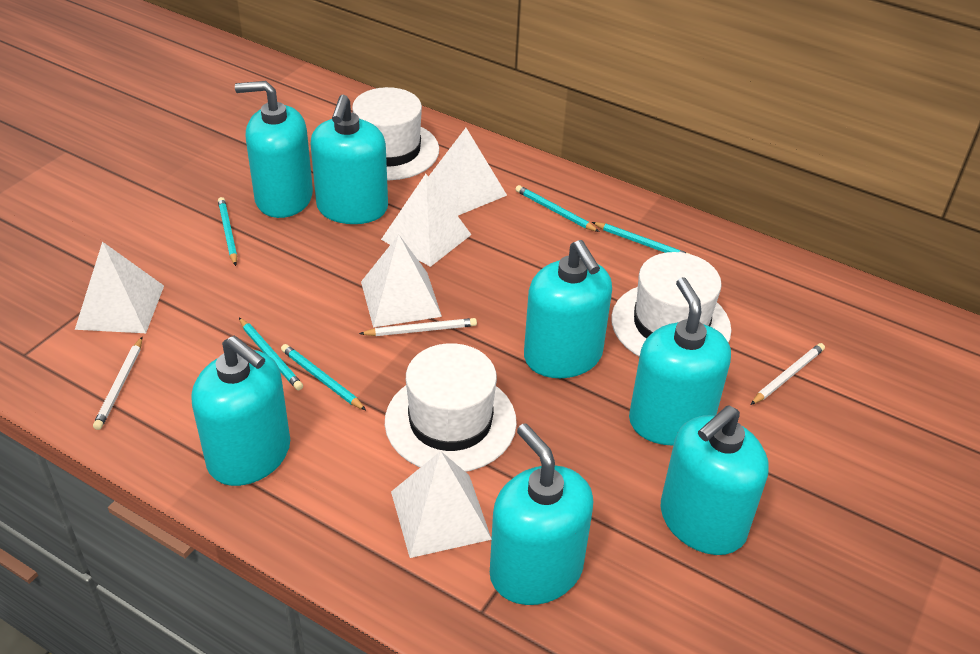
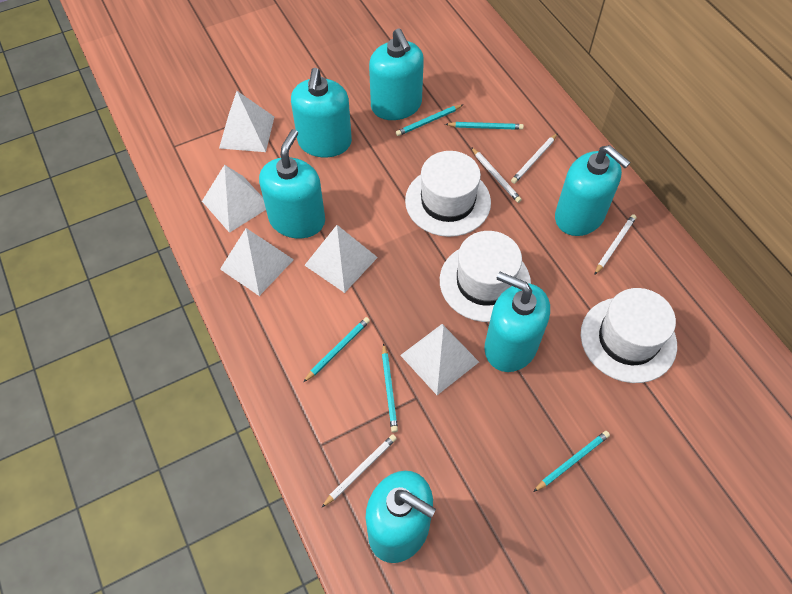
turquoise soap dispenser: 7 -> 6
white pencil: 3 -> 4

